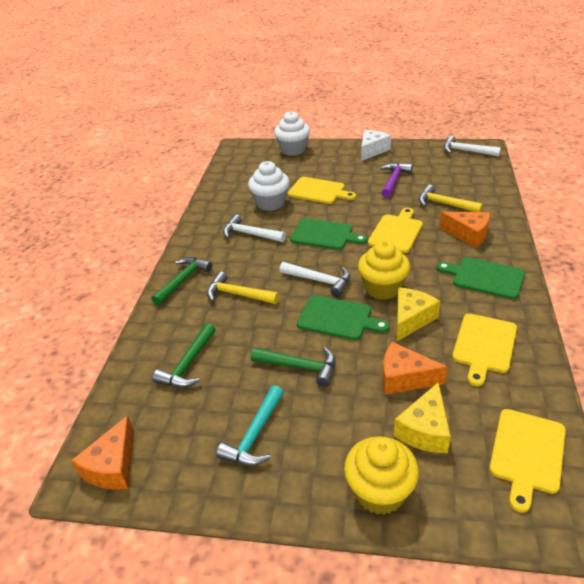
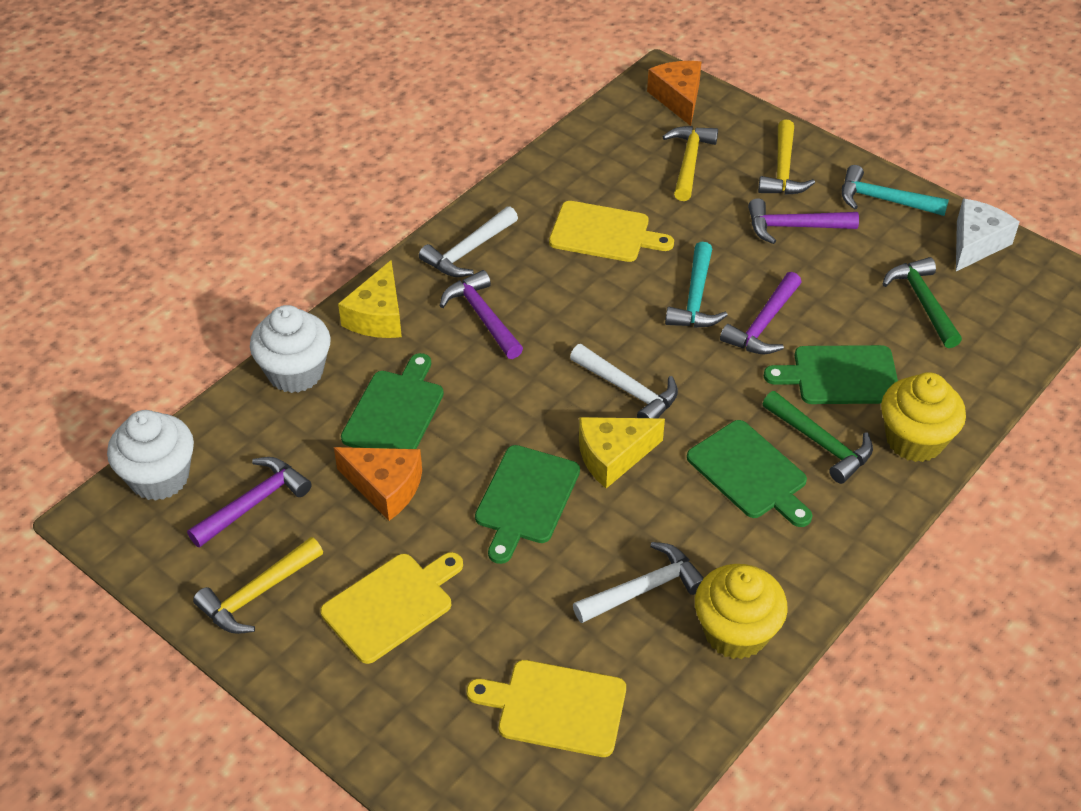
green cutting board: 3 -> 4
green hammer: 3 -> 2
orange cheese: 3 -> 2
purple hammer: 1 -> 4
turquoise hammer: 1 -> 2
yellow cutting board: 4 -> 3
yellow hammer: 2 -> 3

